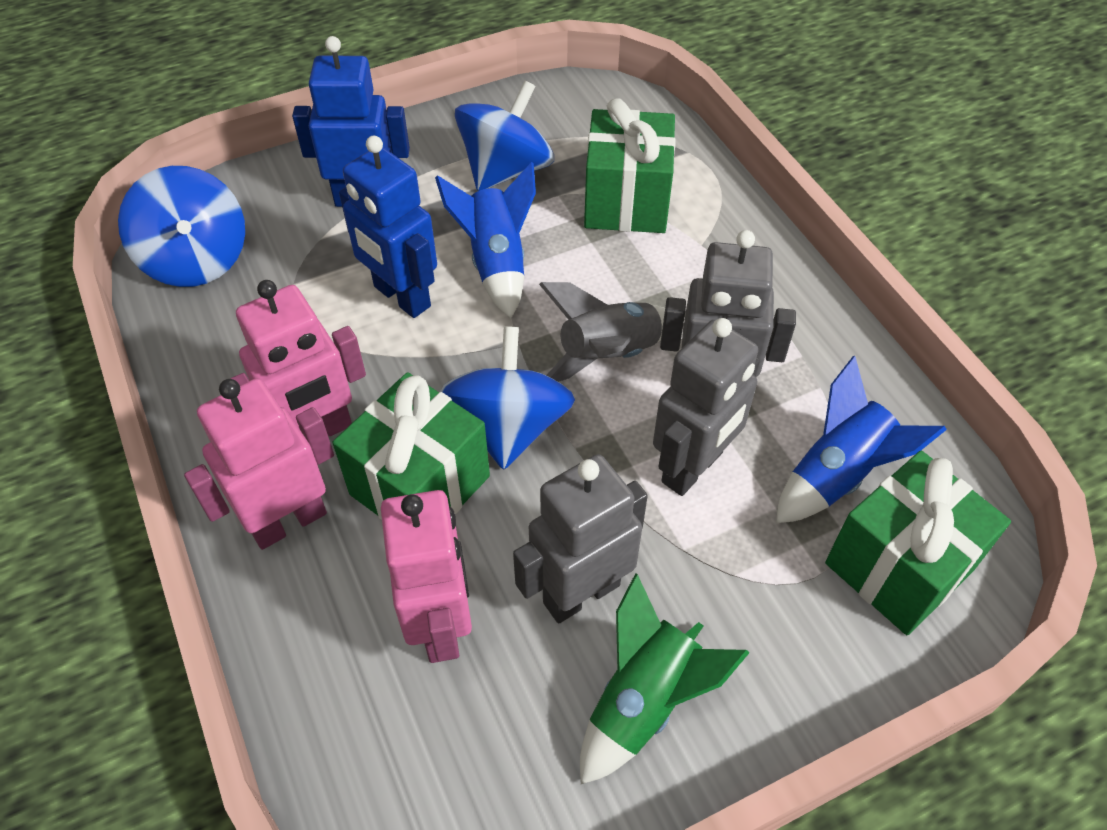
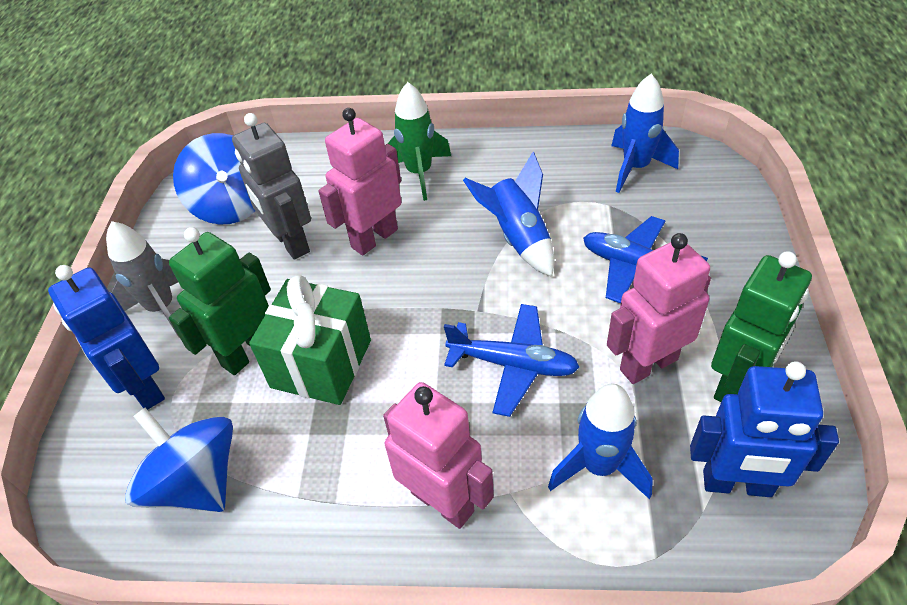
blue plane: 0 -> 2
blue rocket: 2 -> 3
blue spinning top: 3 -> 2
green gift: 3 -> 1
green robot: 0 -> 2
grey robot: 3 -> 1

